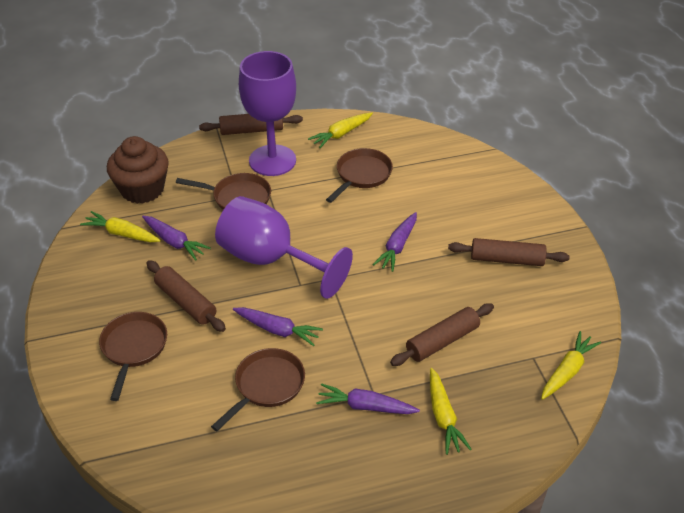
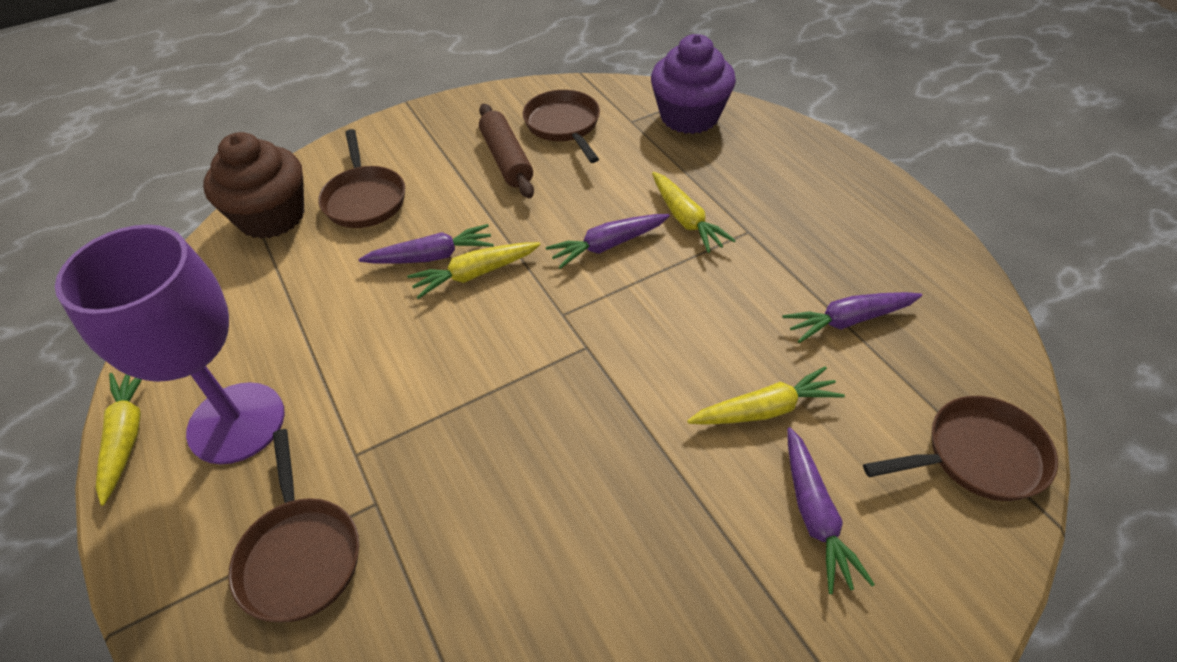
brown rolling pin: 4 -> 1
purple cupcake: 0 -> 1
purple goblet: 2 -> 1

